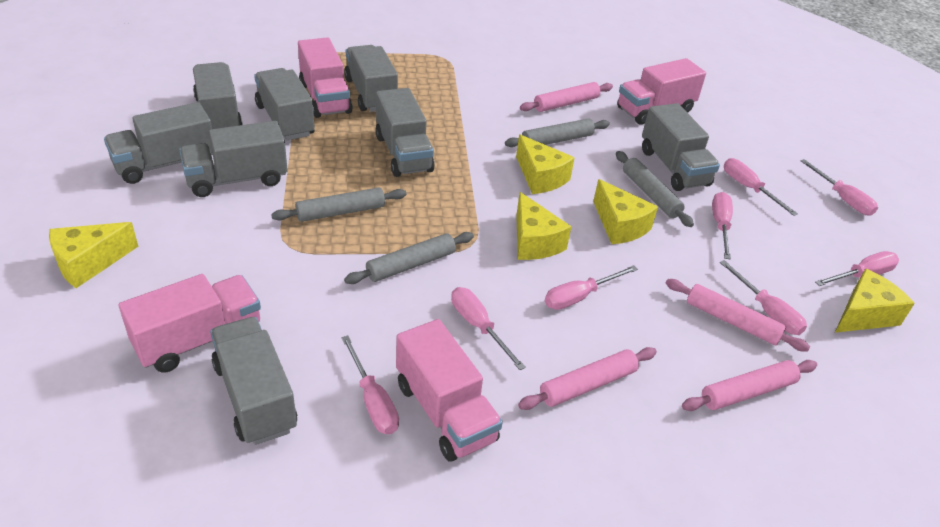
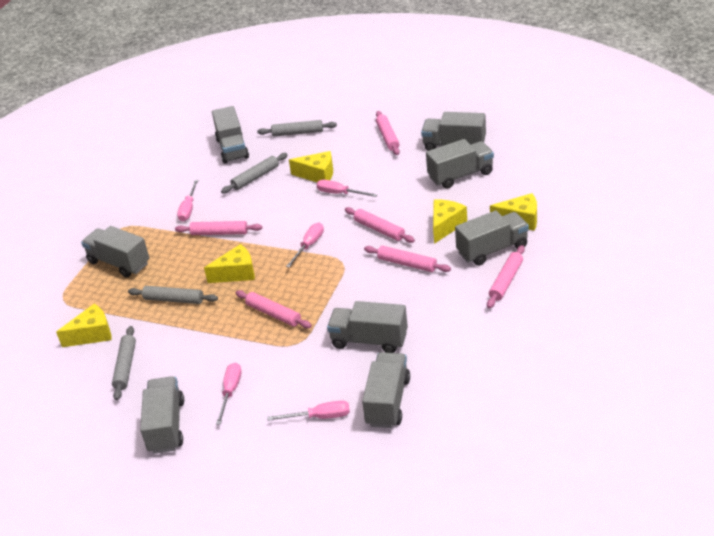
pink rolling pin: 4 -> 6
pink screwdriver: 8 -> 5
pink truck: 4 -> 0

